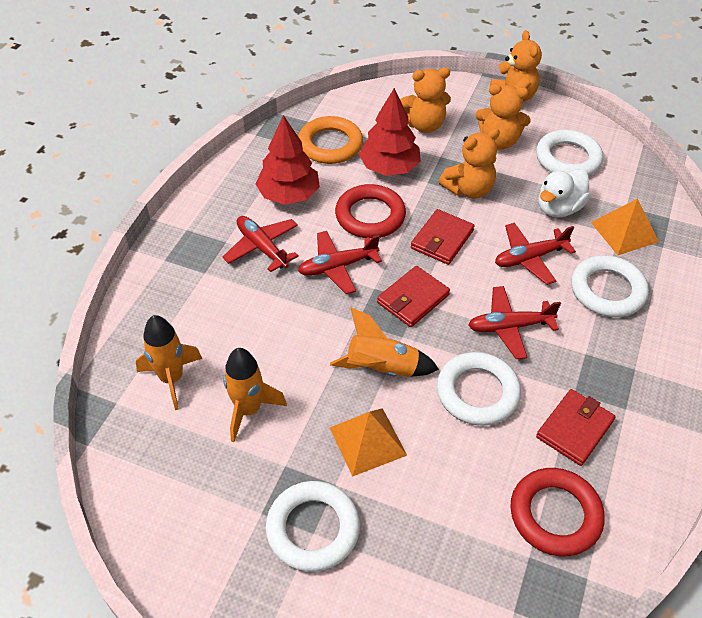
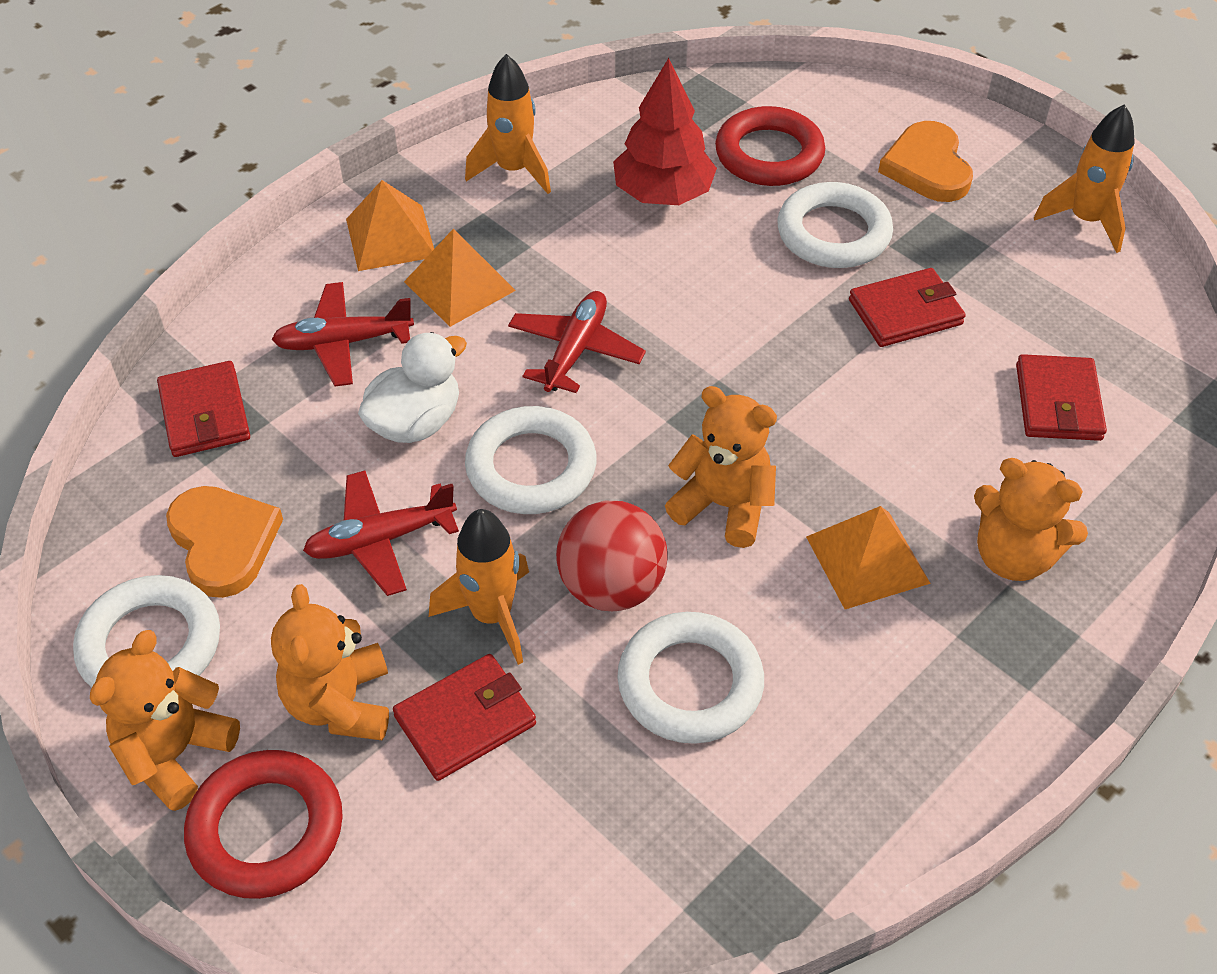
orange heart: 0 -> 2
orange pyramid: 2 -> 3
orange ring: 1 -> 0
red ball: 0 -> 1
red plane: 4 -> 3
red tree: 2 -> 1
red wallet: 3 -> 4

